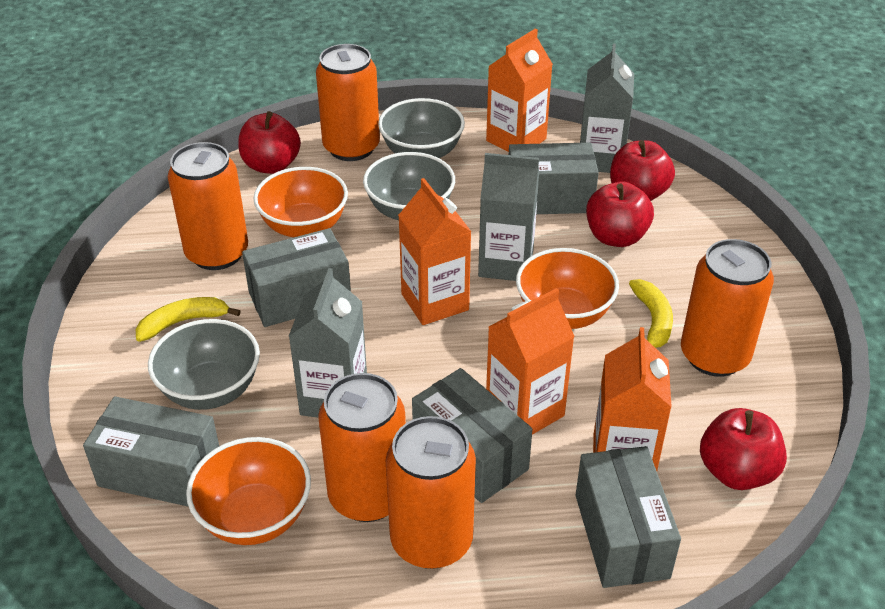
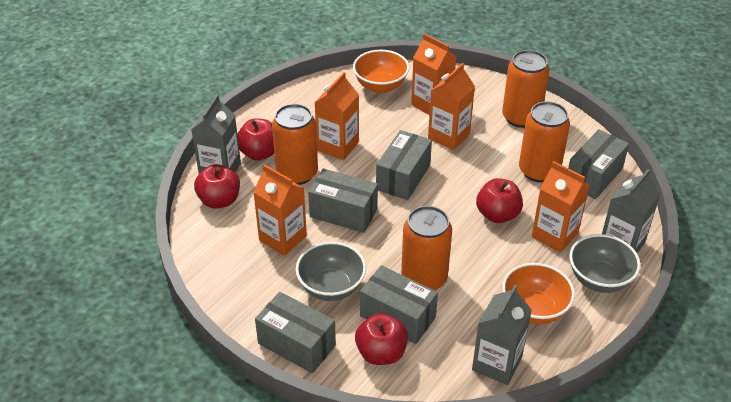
grey bowl: 3 -> 2
orange bowl: 3 -> 2
orange can: 5 -> 4
orange carton: 4 -> 5
yellow banana: 2 -> 0

